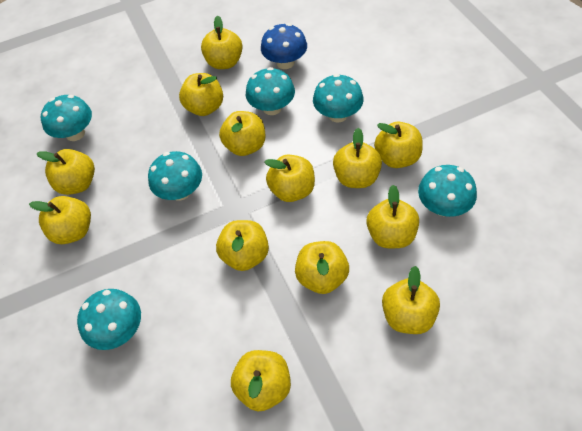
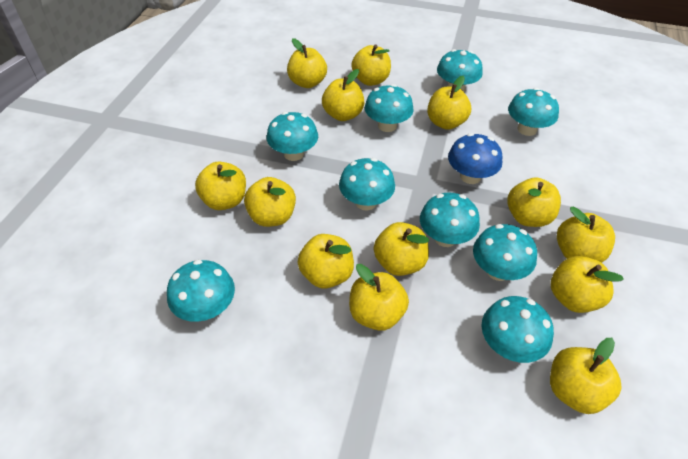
turquoise mushroom: 6 -> 9

